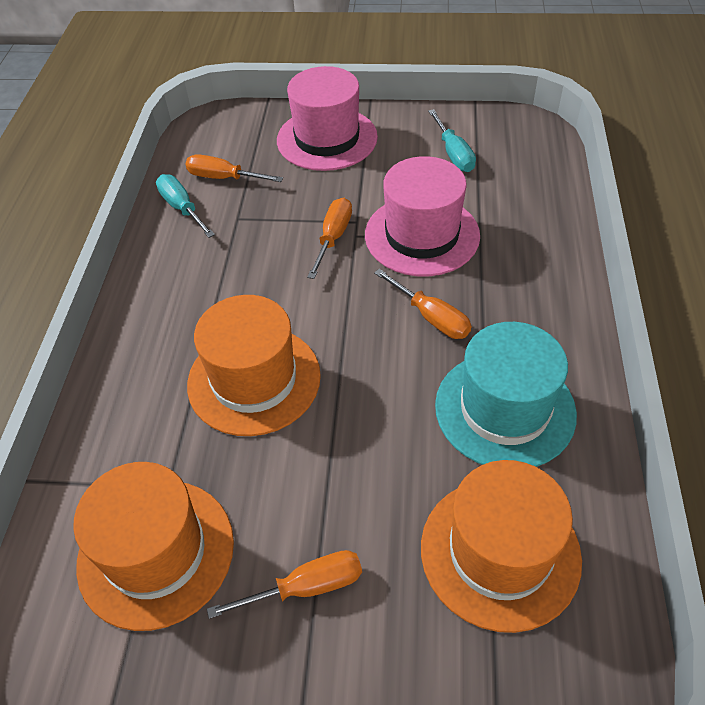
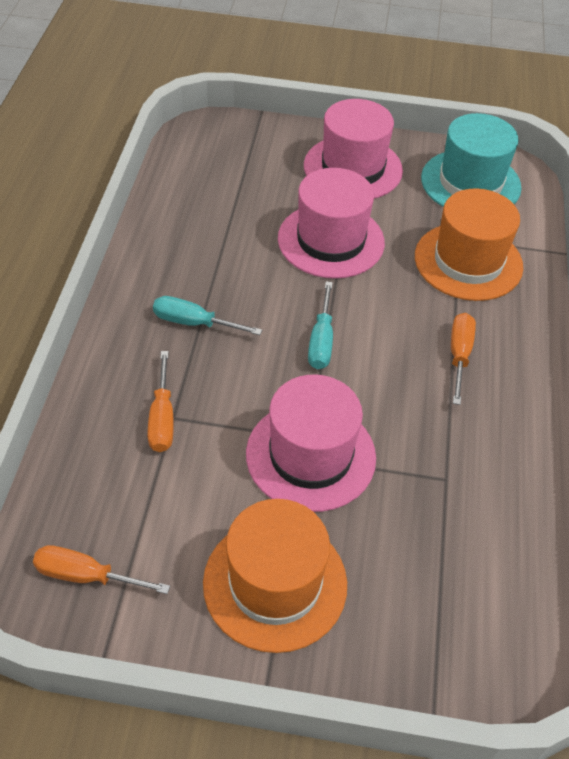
orange hat: 3 -> 2
orange screwdriver: 4 -> 3
pink hat: 2 -> 3

